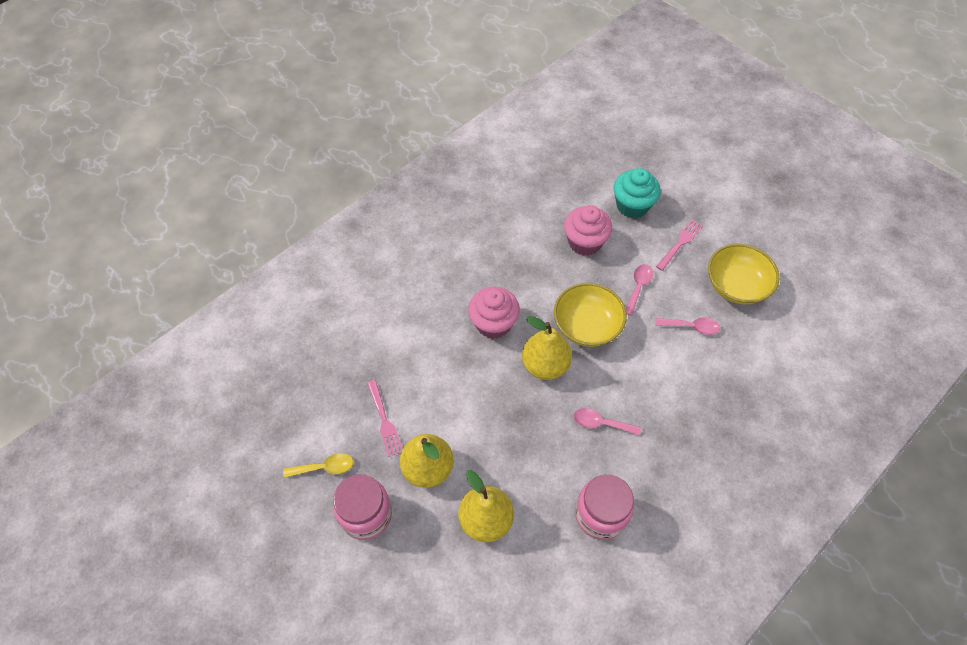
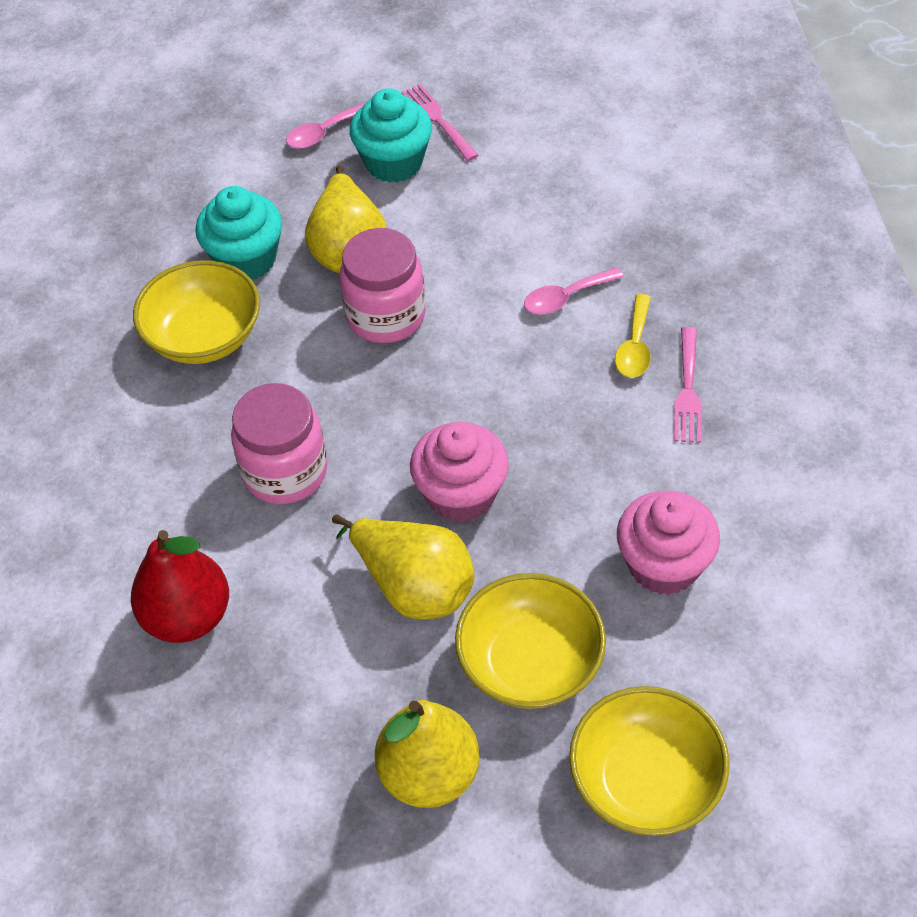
pink spoon: 3 -> 2
red pear: 0 -> 1
turquoise cupcake: 1 -> 2
yellow bowl: 2 -> 3

